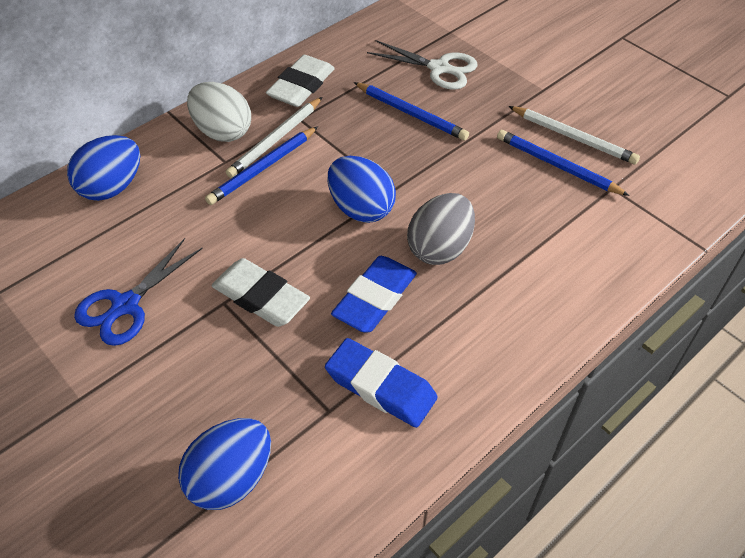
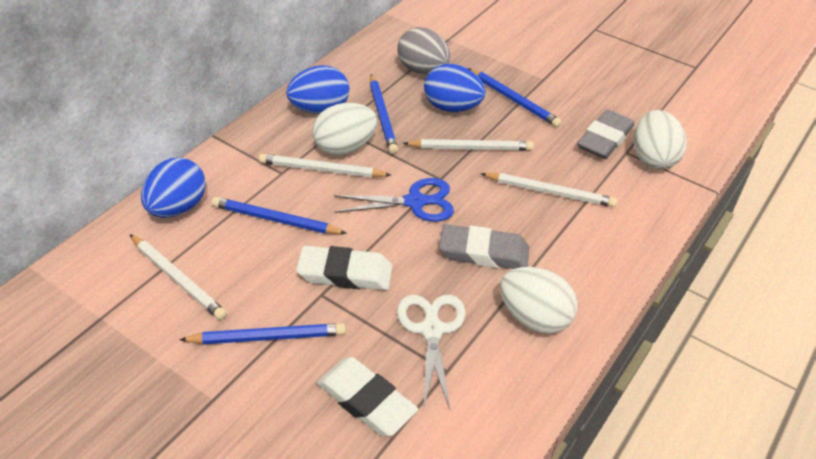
blue eraser: 2 -> 0
blue pencil: 3 -> 4
grey eraser: 0 -> 2
white egg: 1 -> 3
white pencil: 2 -> 4

